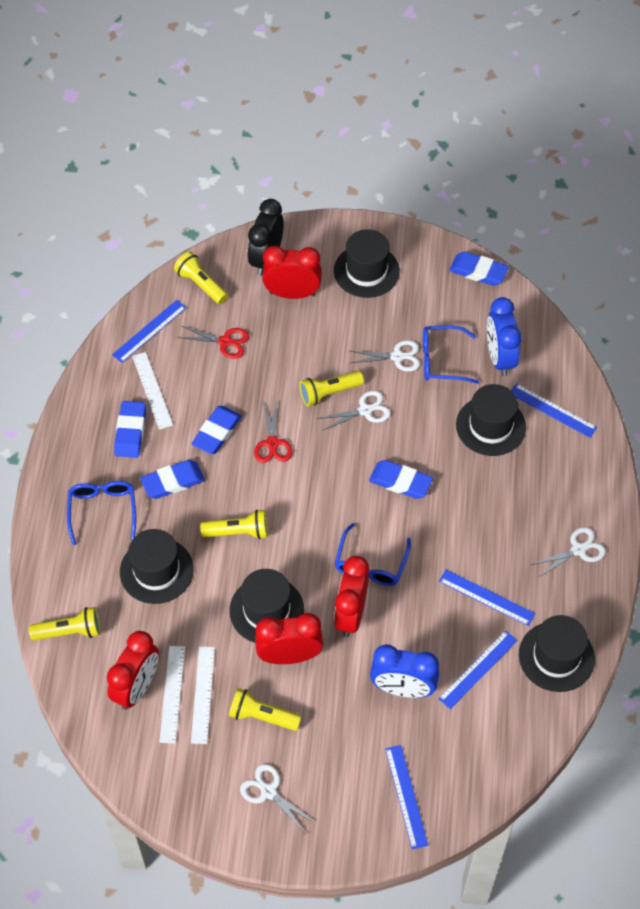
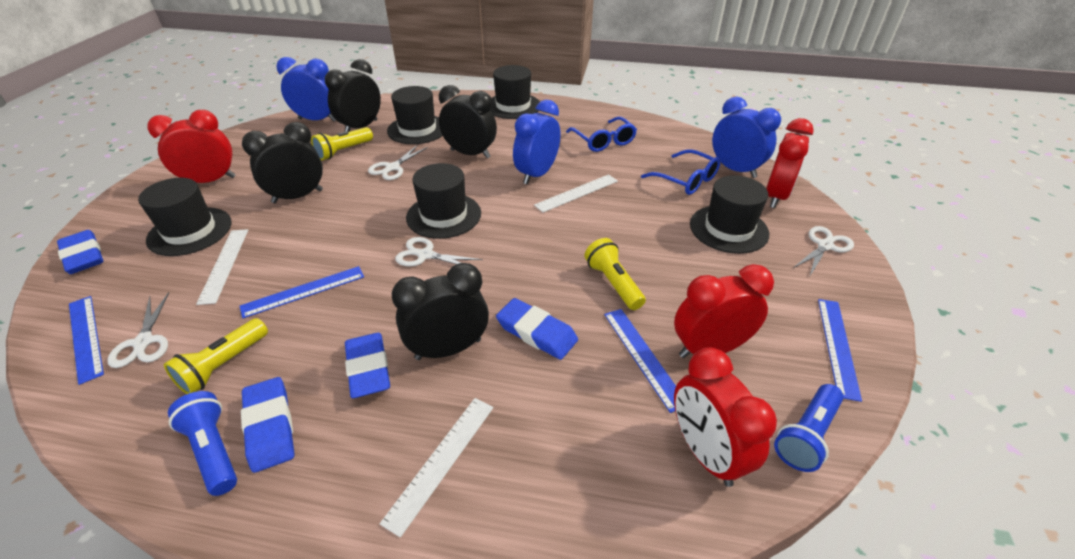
black clock: 1 -> 4
blue clock: 2 -> 3
blue eraser: 5 -> 4
blue flashlight: 0 -> 2
blue glasses: 3 -> 2
blue ruler: 5 -> 4
red scissors: 2 -> 0
yellow flashlight: 5 -> 3

